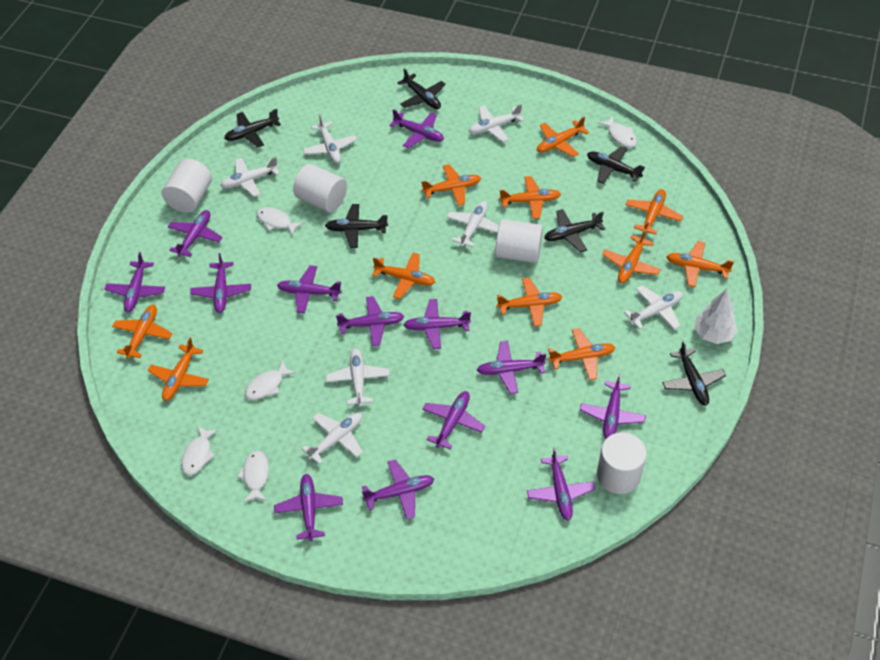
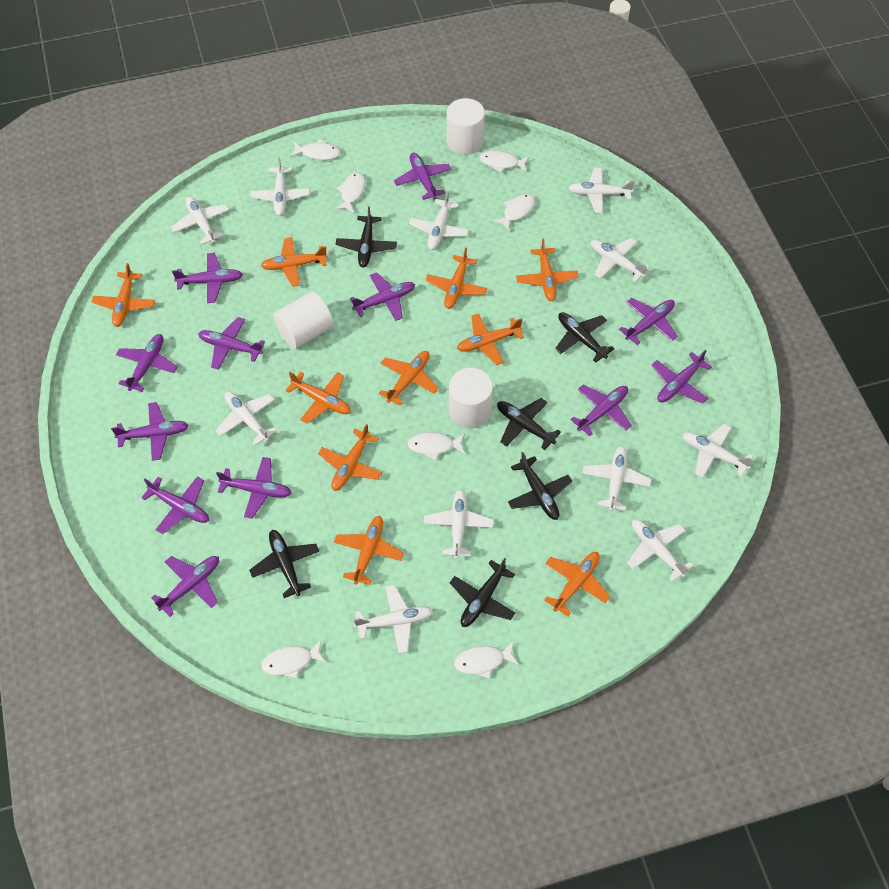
orange plane: 11 -> 10
purple plane: 13 -> 12
white cylinder: 4 -> 3
white fish: 5 -> 7
white plane: 7 -> 11
white tree: 1 -> 0

